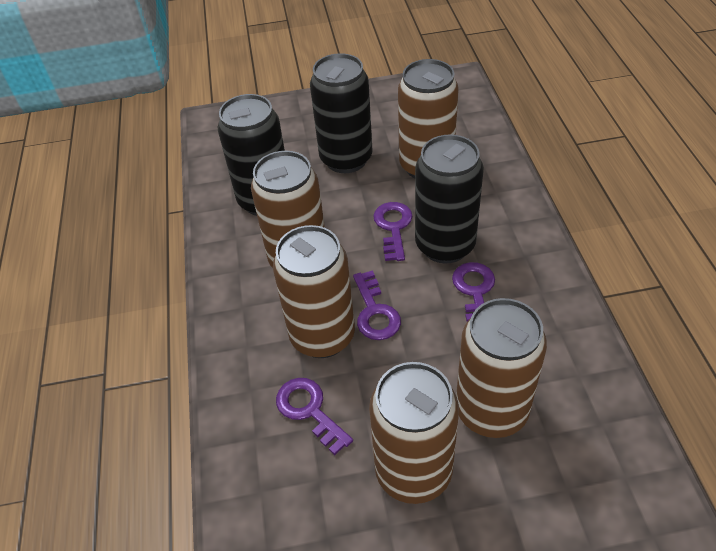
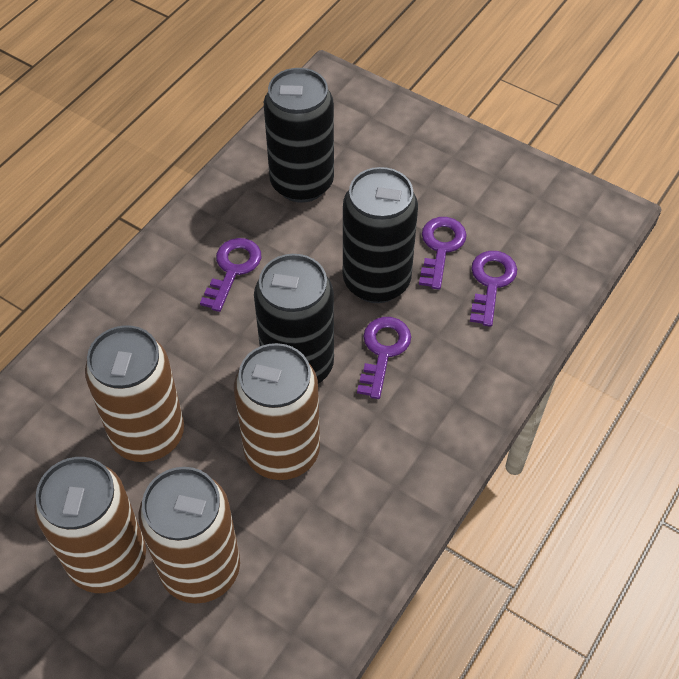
brown can: 5 -> 4

